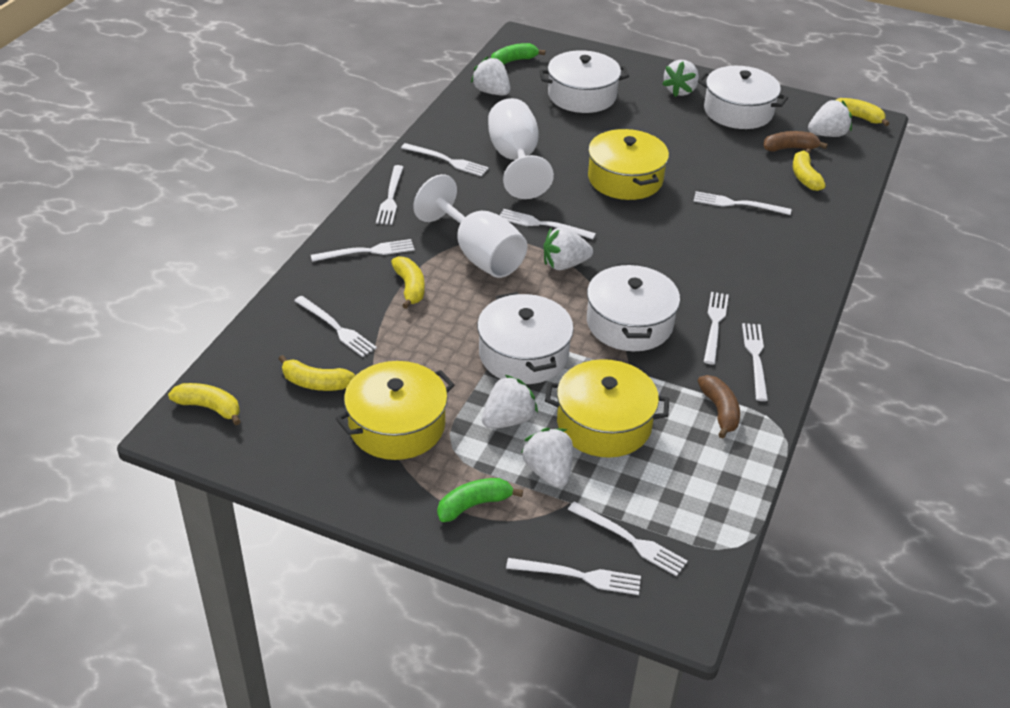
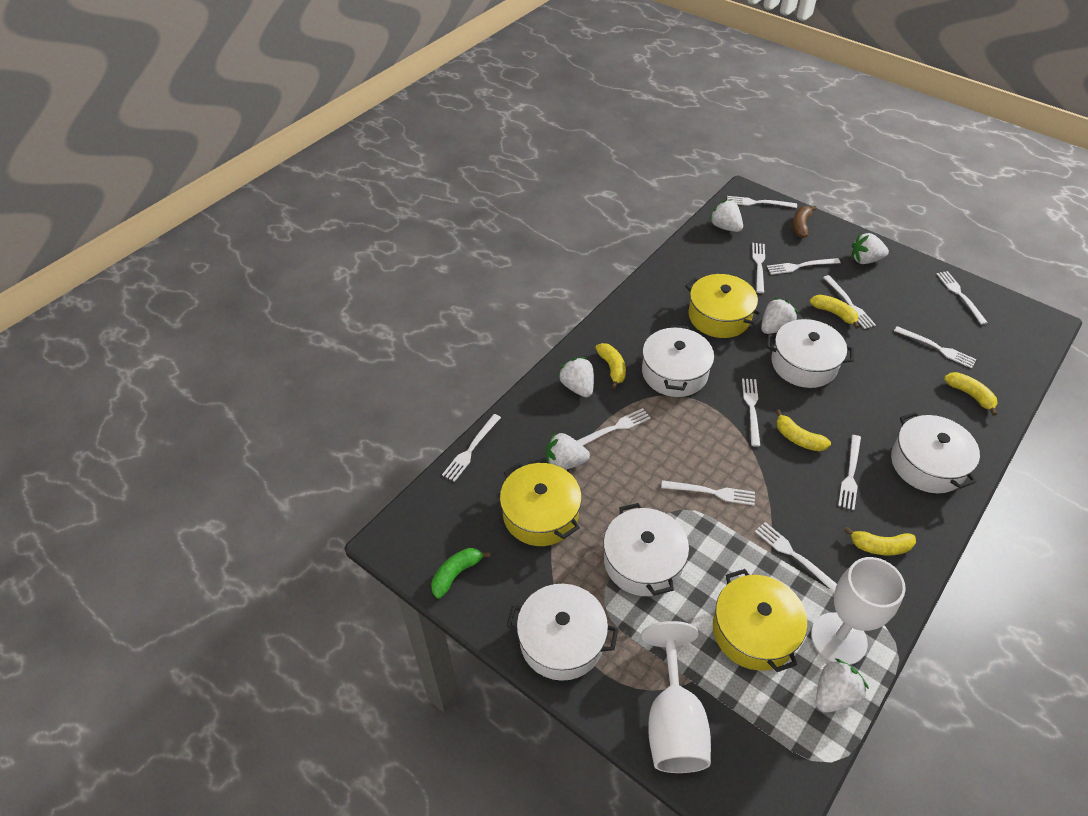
brown banana: 2 -> 1
green banana: 2 -> 1
white fork: 10 -> 12
white pot: 4 -> 5

